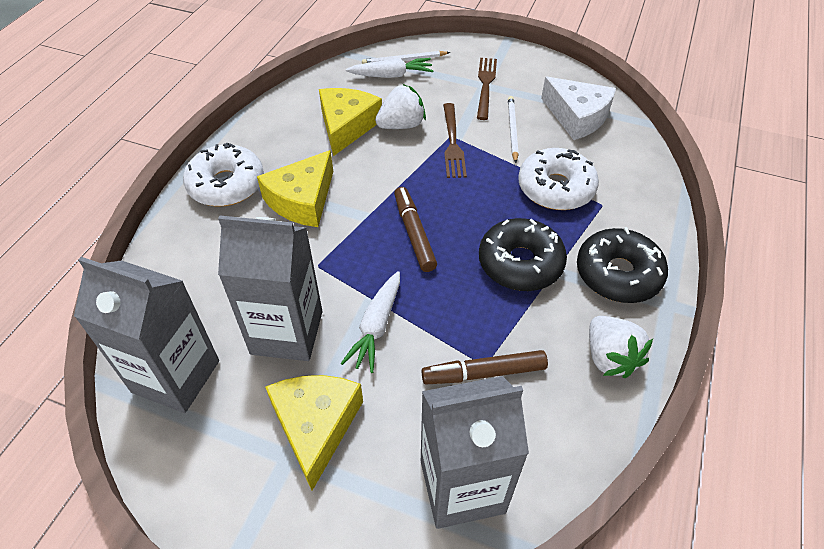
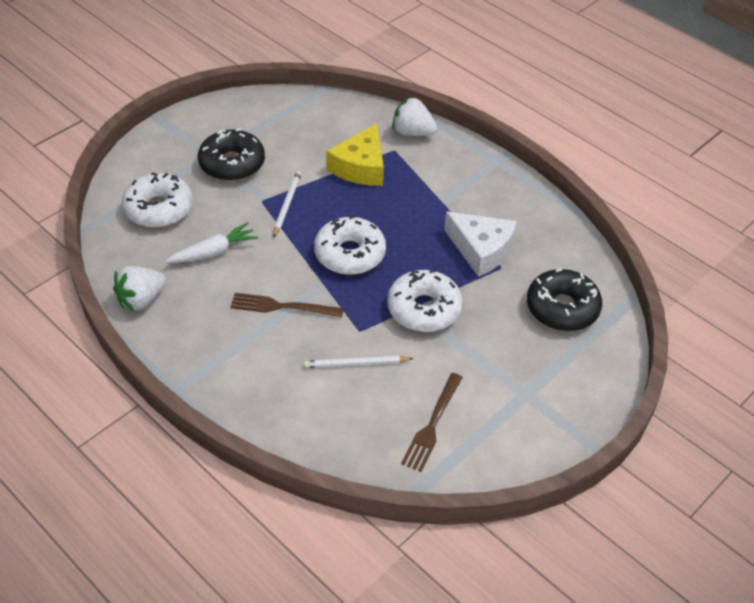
brown marker: 2 -> 0
grey carton: 3 -> 0
white carrot: 2 -> 1
white donut: 2 -> 3
yellow cheese: 3 -> 1

